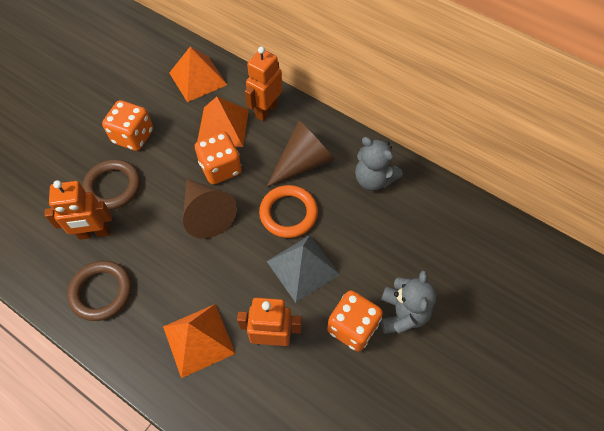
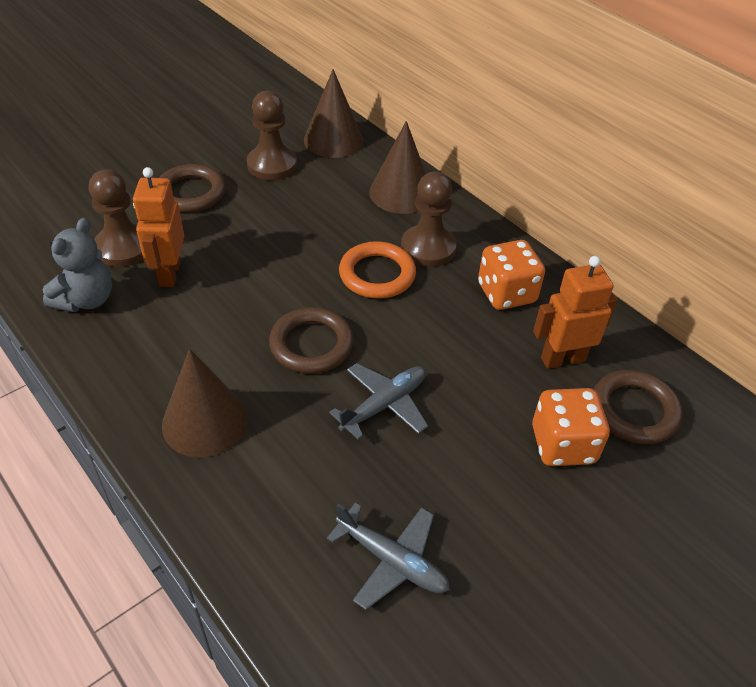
brown cone: 2 -> 3
brown pawn: 0 -> 3
brown ring: 2 -> 3
grey plane: 0 -> 2
grey pyramid: 1 -> 0
grey teddy bear: 2 -> 1
orange dice: 3 -> 2
orange pyramid: 3 -> 0
orange robot: 3 -> 2

